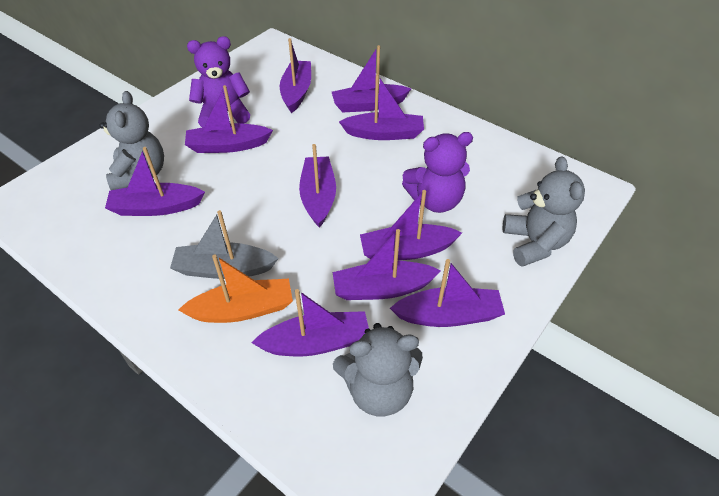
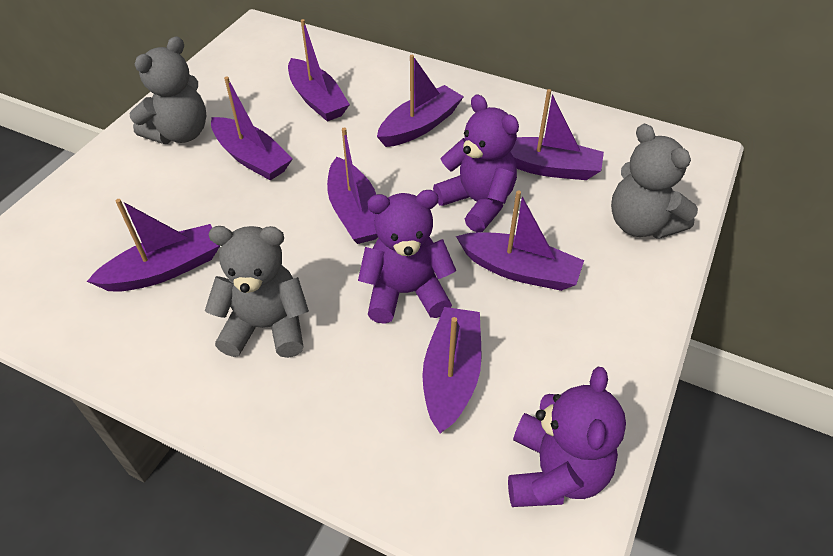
grey boat: 1 -> 0
orange boat: 1 -> 0
purple boat: 10 -> 8
purple teddy bear: 2 -> 3

